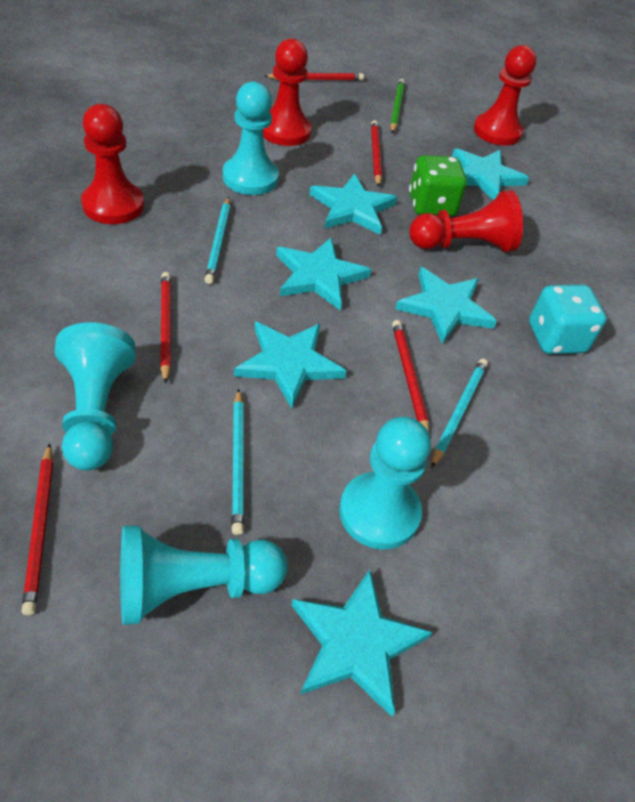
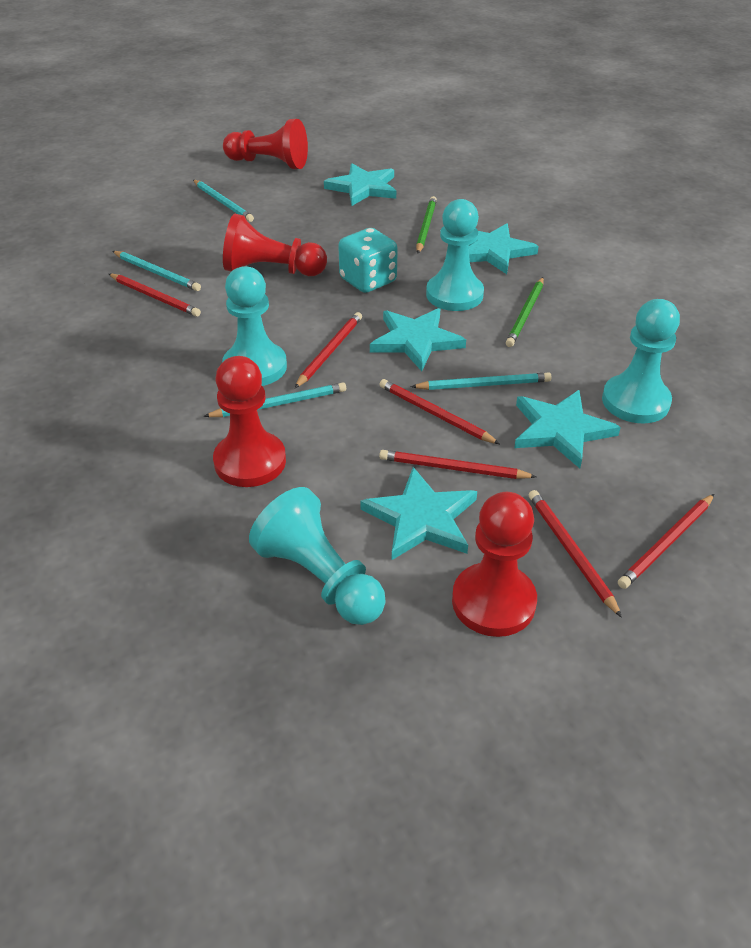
green dice: 1 -> 0
green pencil: 1 -> 2
red pencil: 5 -> 6
turquoise pencil: 3 -> 4
turquoise star: 6 -> 5

